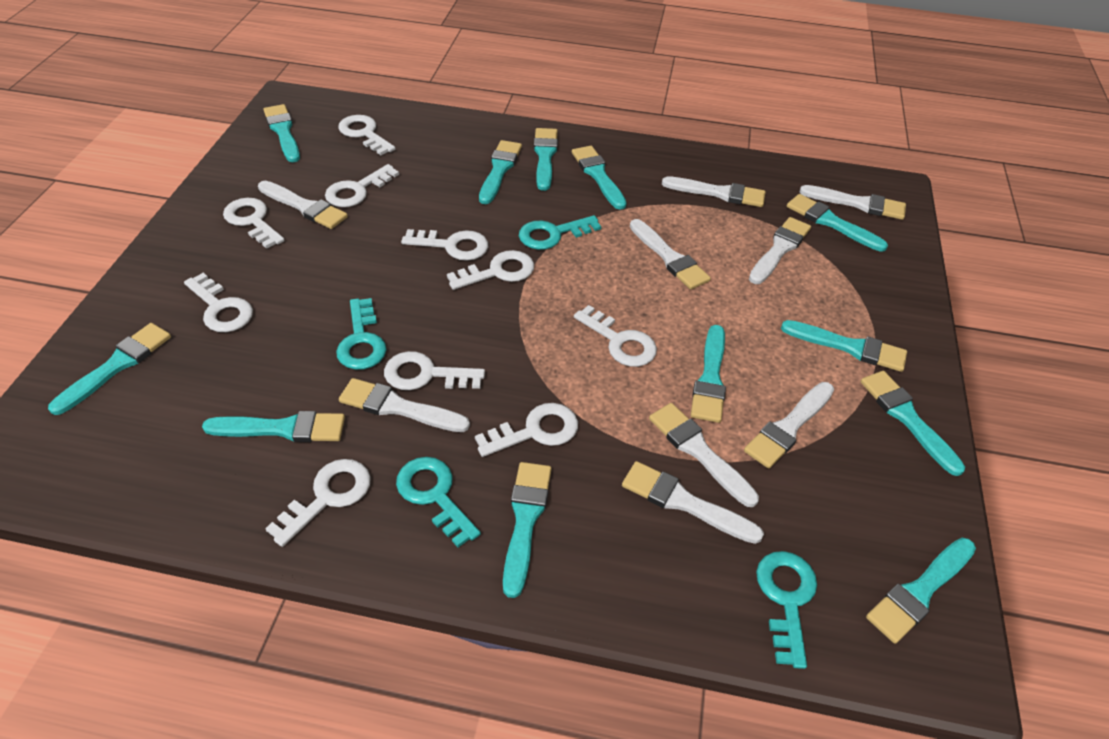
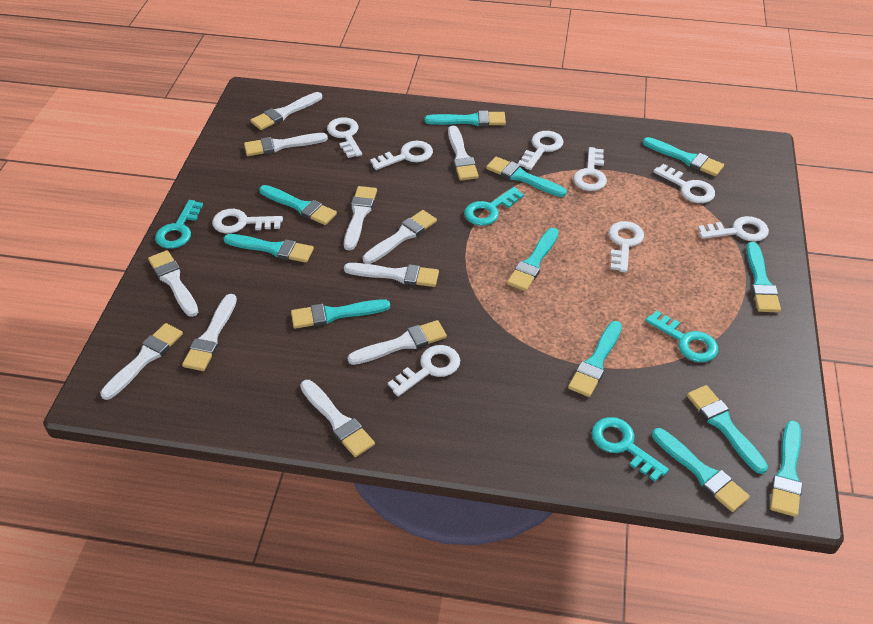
white brush: 9 -> 11
white key: 10 -> 9

